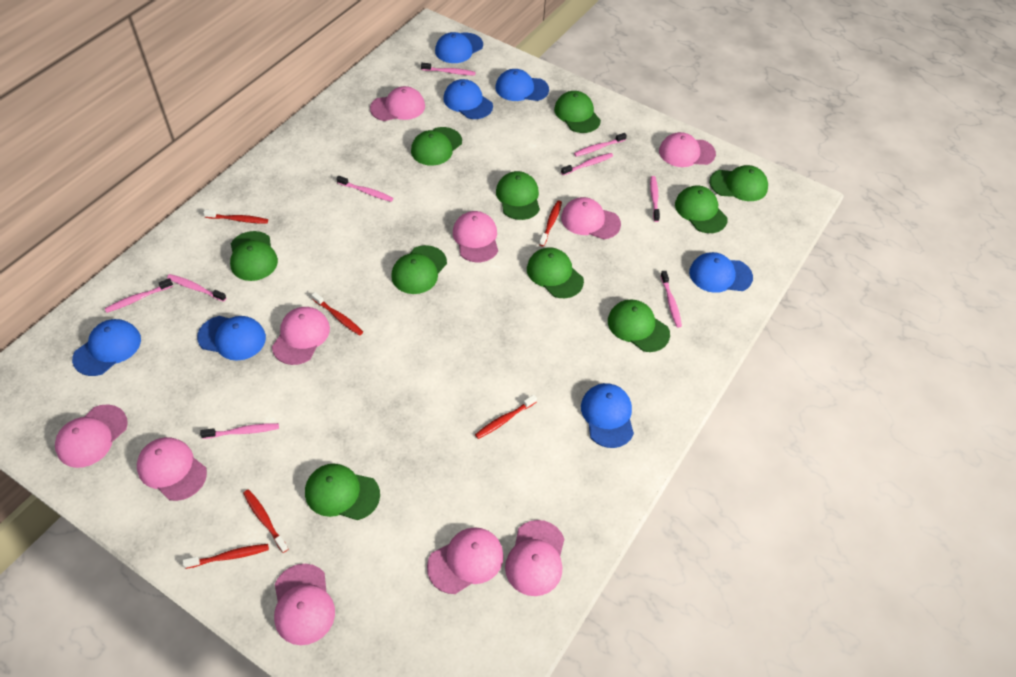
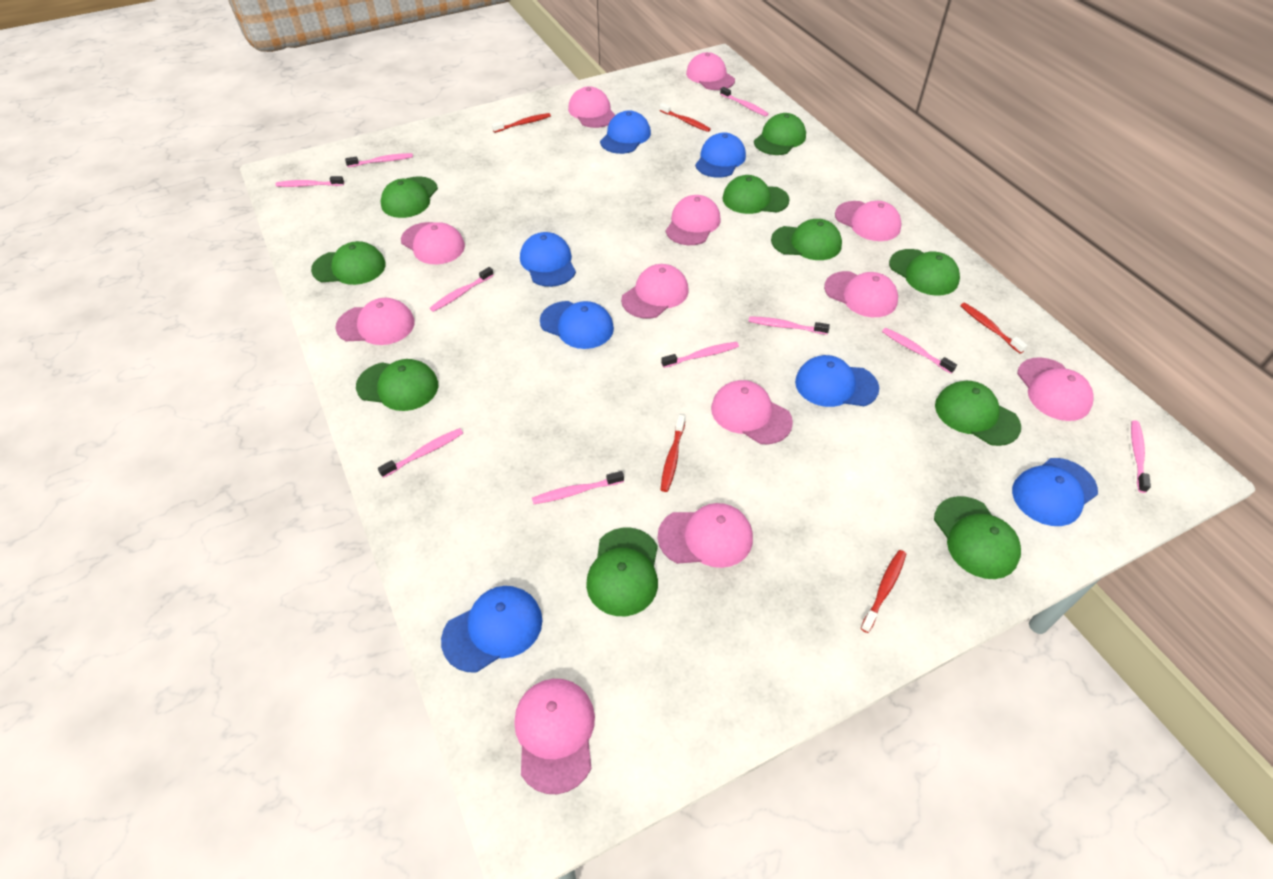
pink cap: 10 -> 12
pink toothbrush: 9 -> 10
red toothbrush: 6 -> 5

